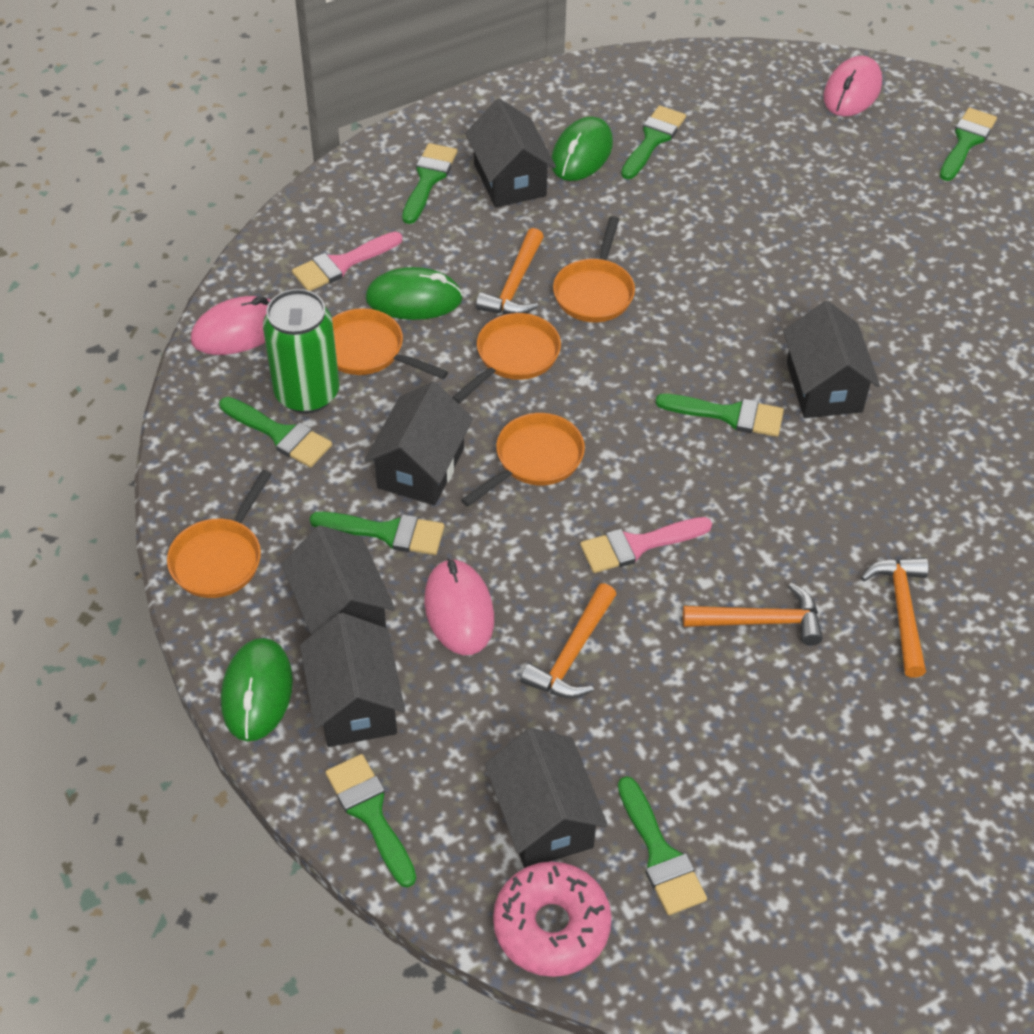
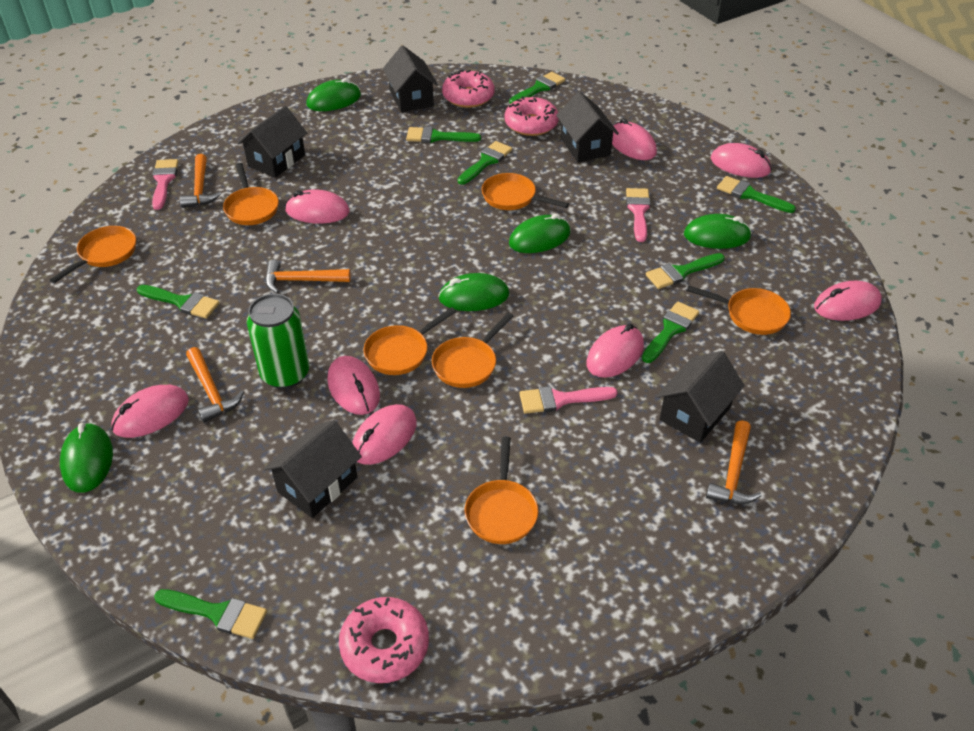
black house: 6 -> 5
green mouse: 3 -> 5
orange pan: 5 -> 7
pink brush: 2 -> 3
pink donut: 1 -> 3
pink mouse: 3 -> 8

